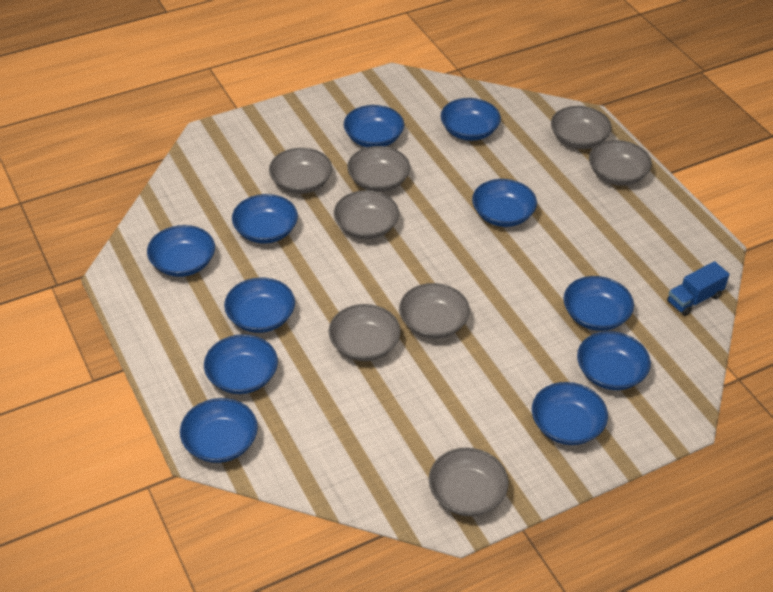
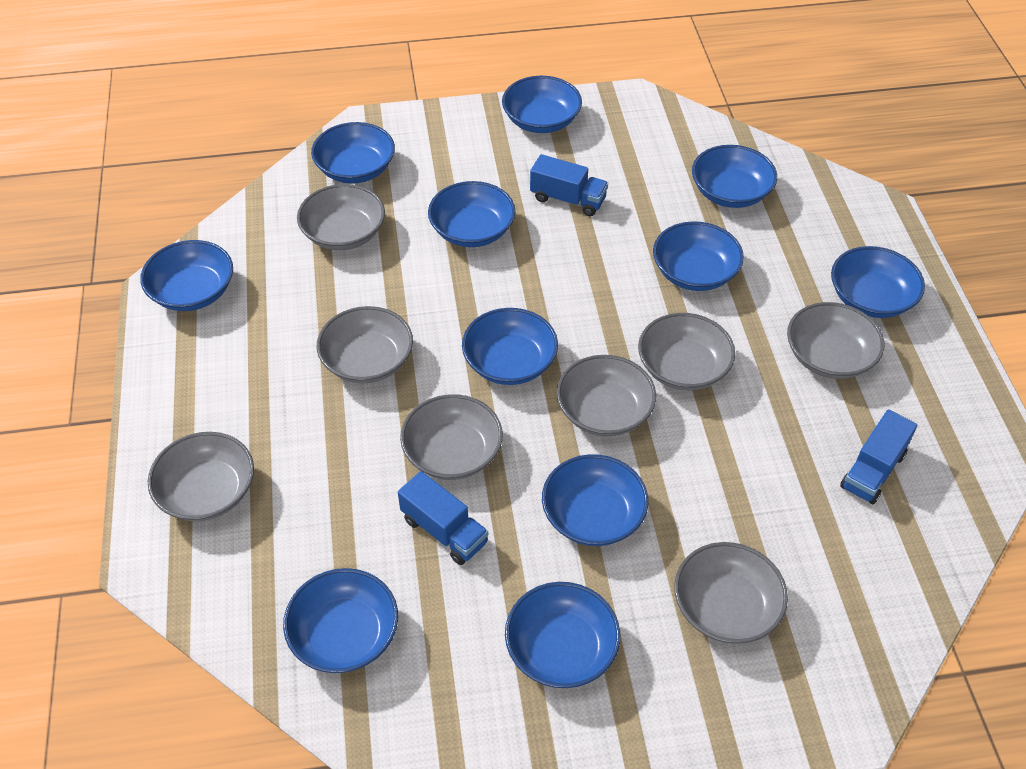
blue truck: 1 -> 3

